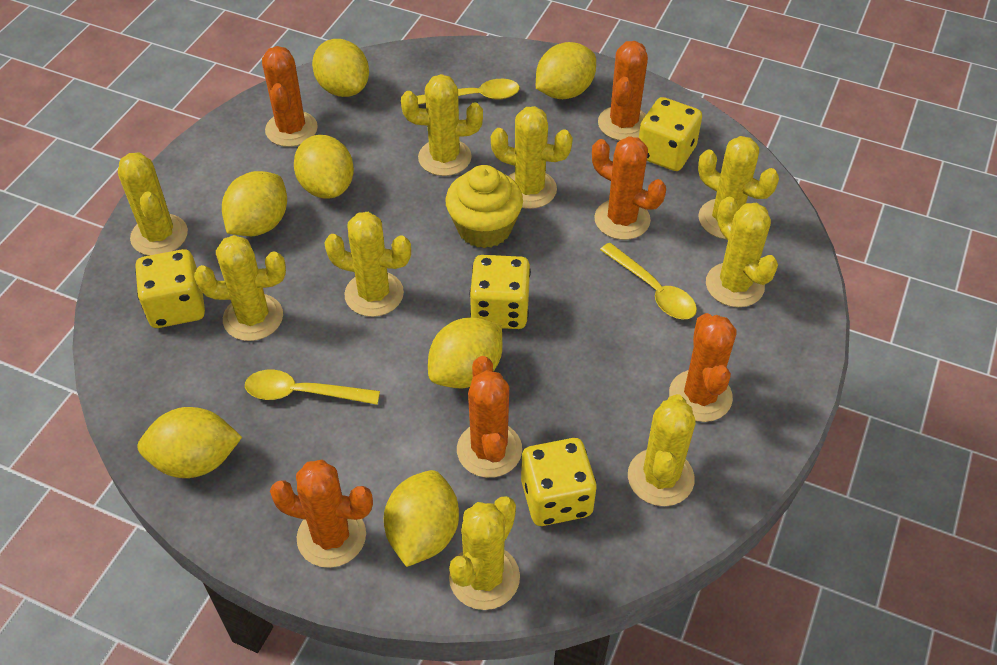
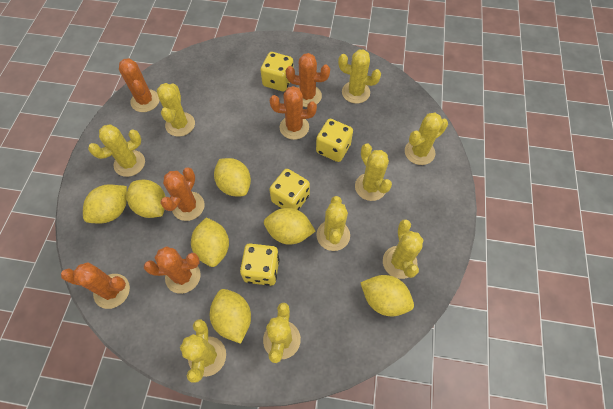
yellow cupcake: 1 -> 0
yellow spoon: 3 -> 0

